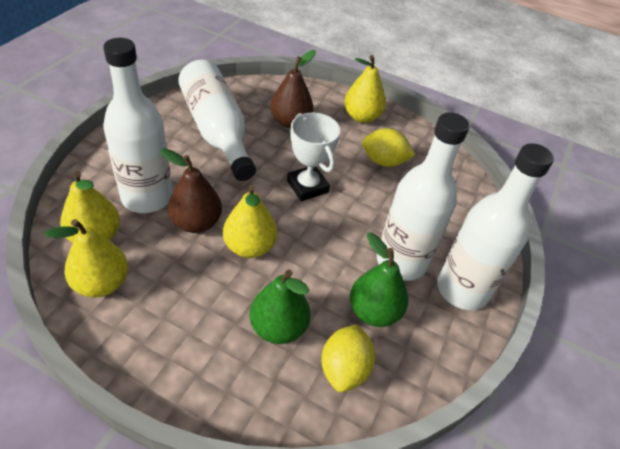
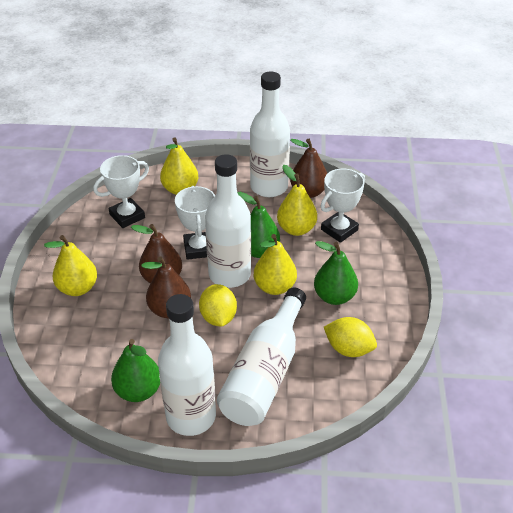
brown pear: 2 -> 3
green pear: 2 -> 3
white trophy: 1 -> 3

